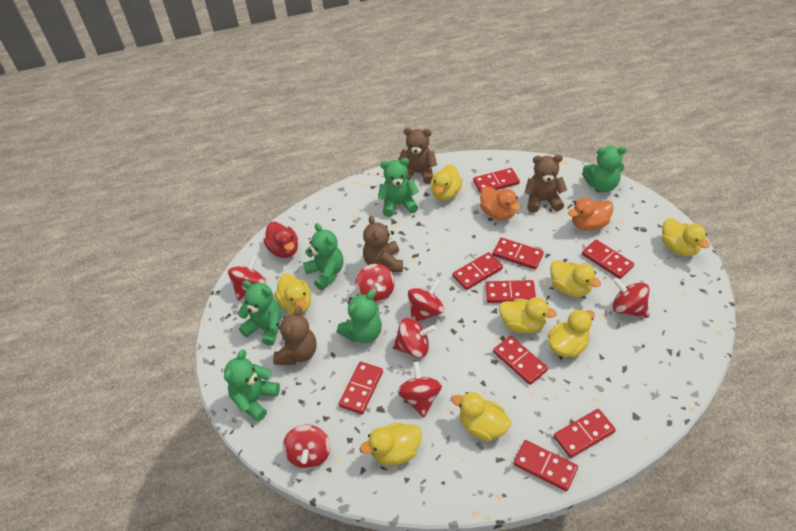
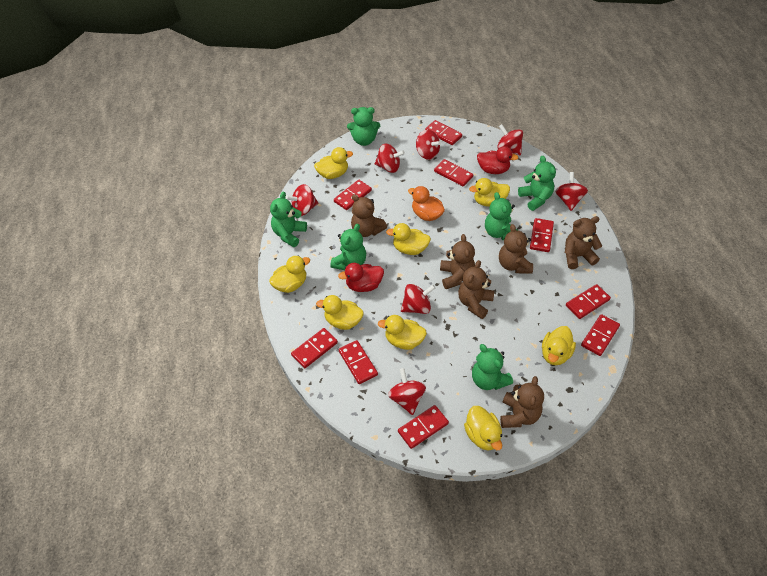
brown teddy bear: 4 -> 6
orange duck: 2 -> 1
red duck: 1 -> 2

